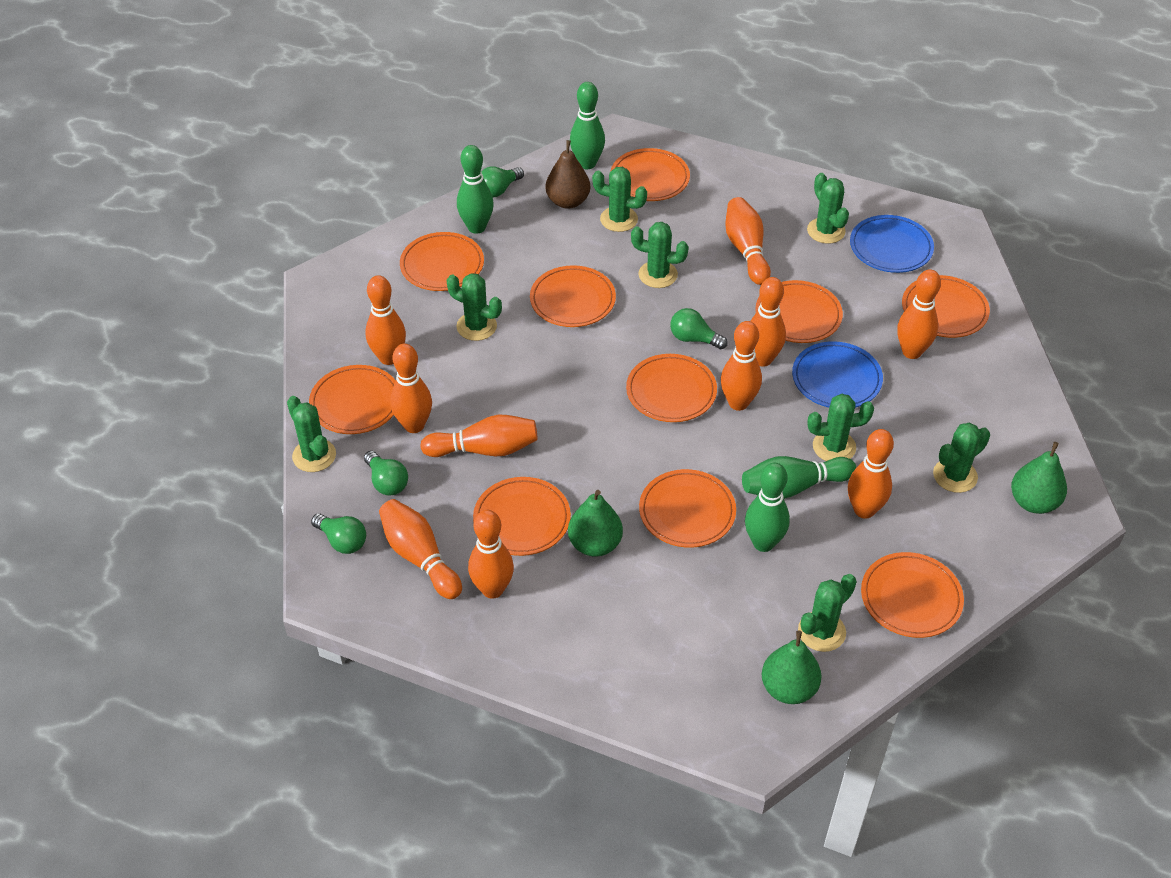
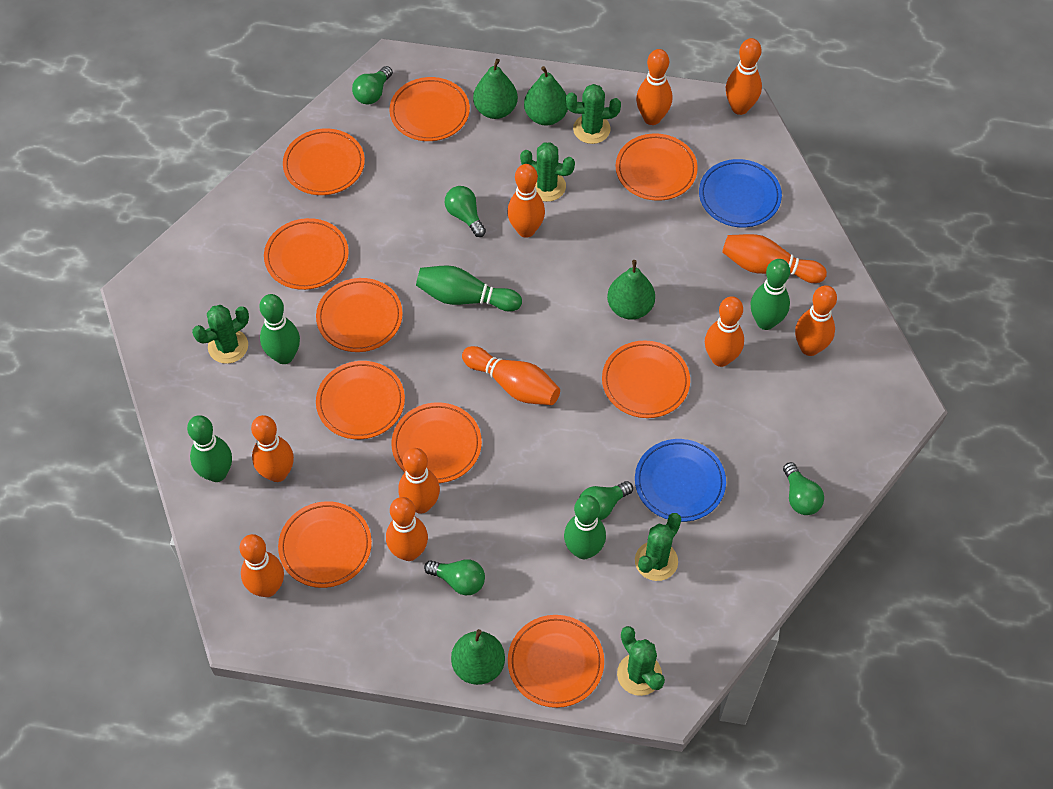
brown pear: 1 -> 0
green bowling pin: 4 -> 5
green cactus: 8 -> 5
green light bulb: 4 -> 5
green pear: 3 -> 4
orange bowling pin: 10 -> 11

